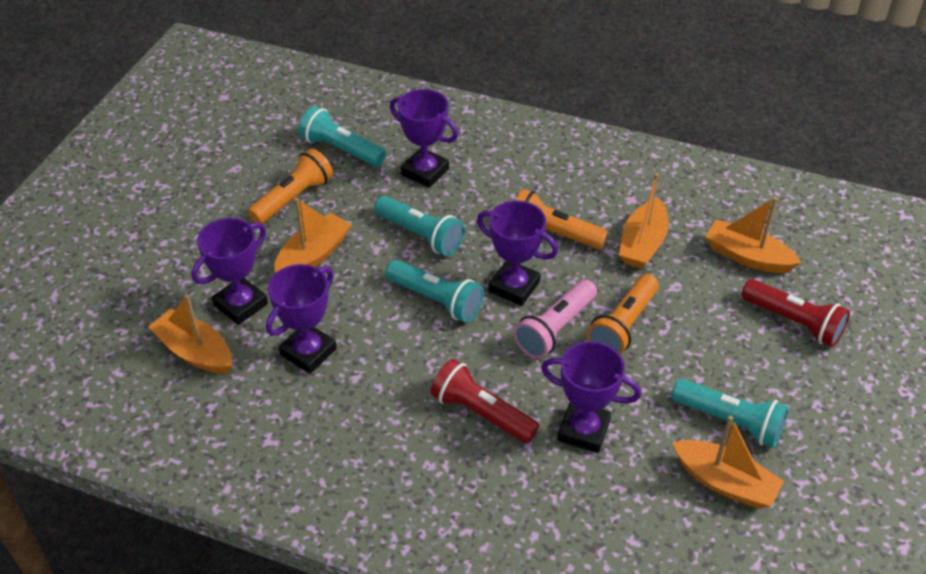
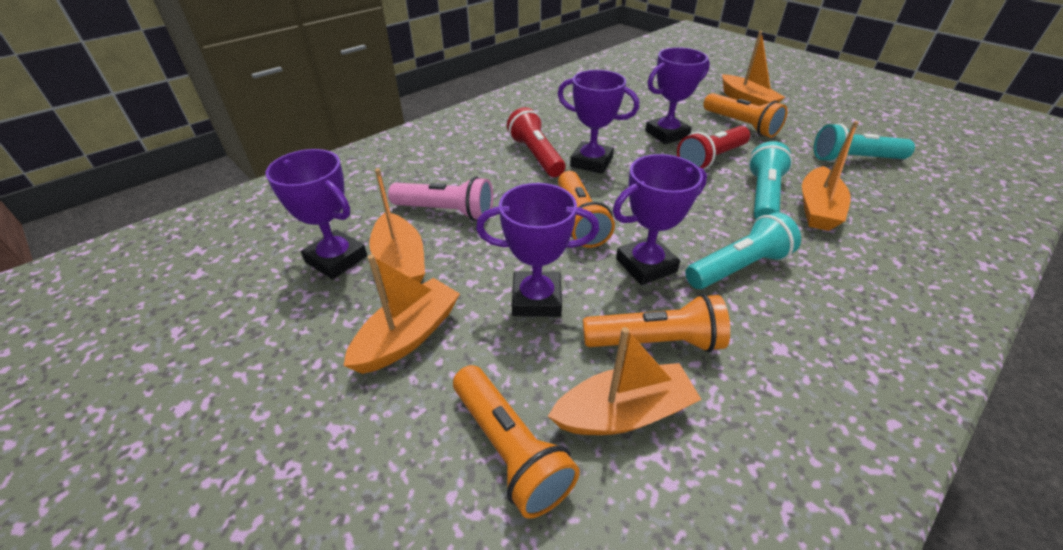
orange flashlight: 3 -> 4
turquoise flashlight: 4 -> 3

